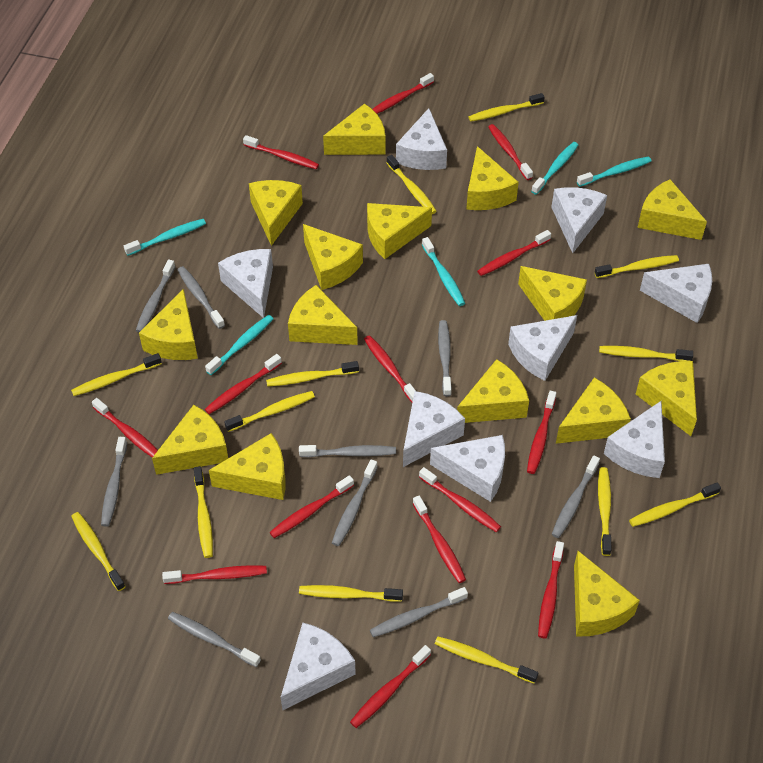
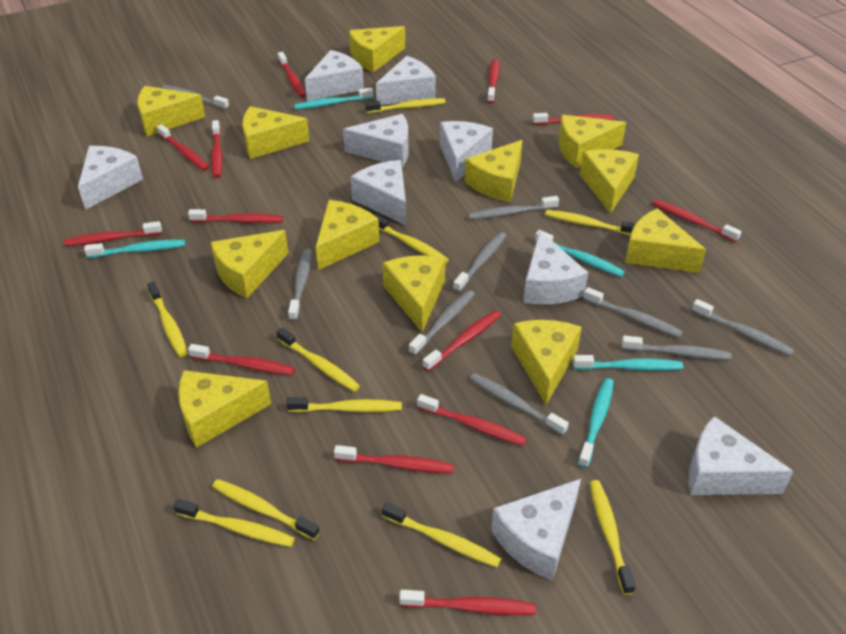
red toothbrush: 14 -> 13
yellow cheese: 15 -> 12
yellow toothbrush: 13 -> 10

